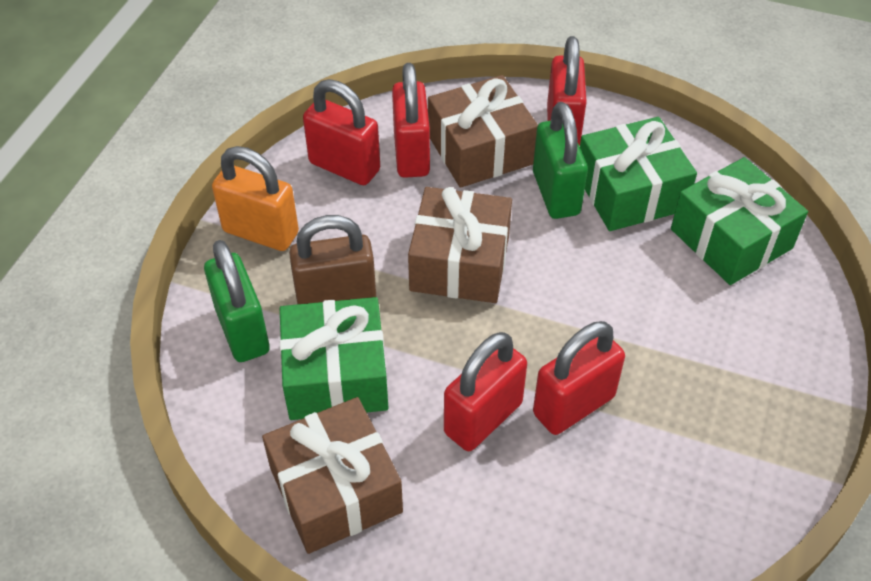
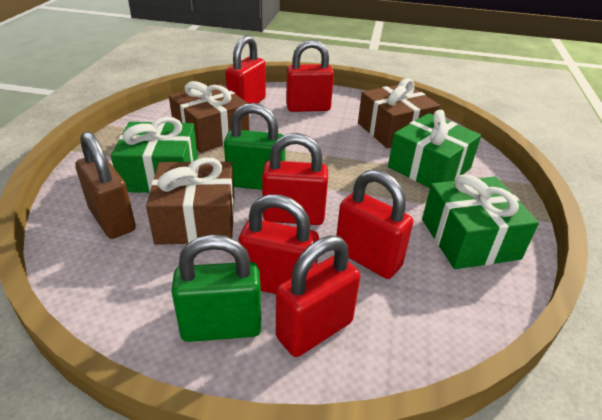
orange padlock: 1 -> 0
red padlock: 5 -> 6

